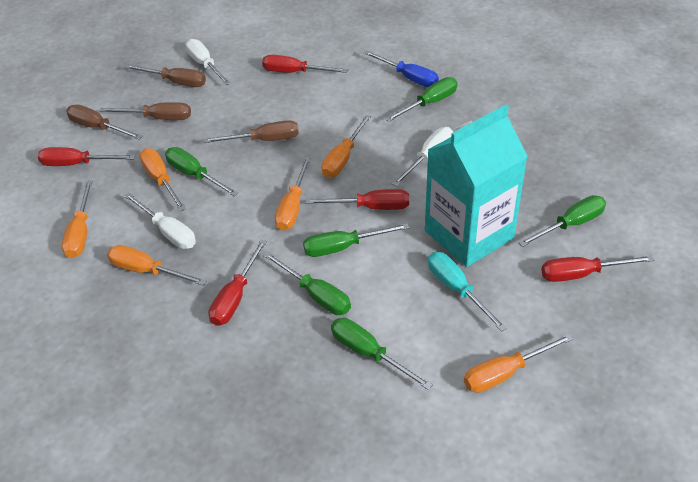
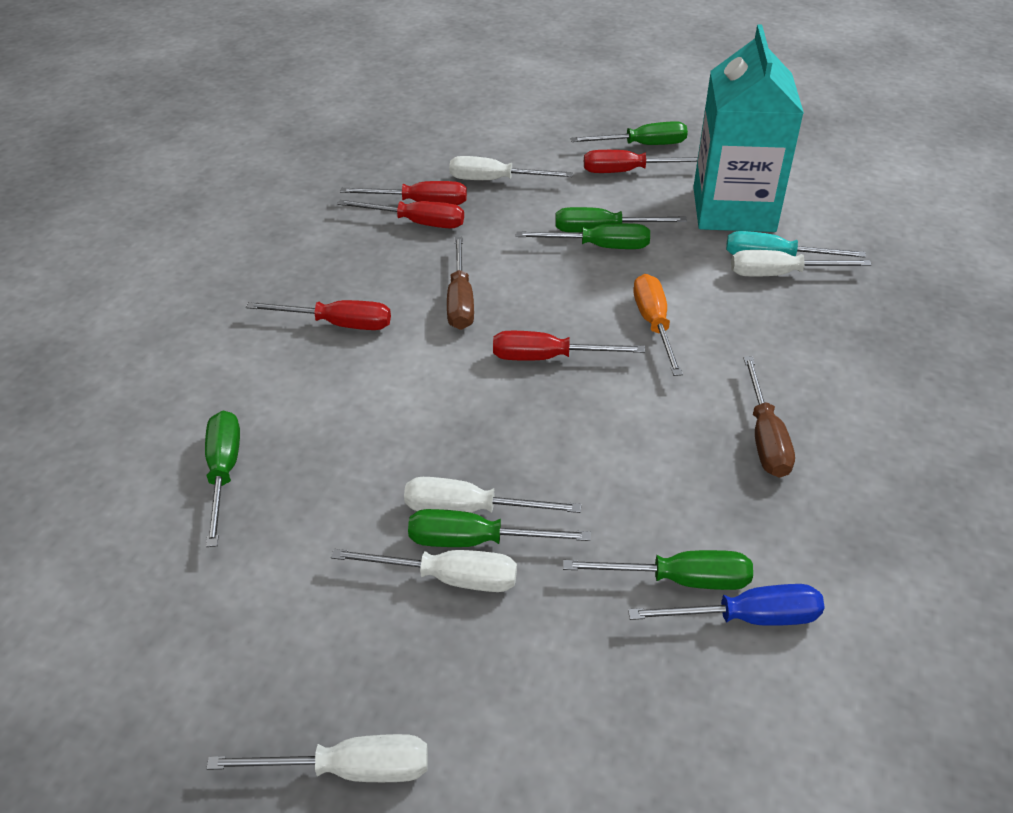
brown screwdriver: 4 -> 2
orange screwdriver: 6 -> 1
white screwdriver: 3 -> 5

